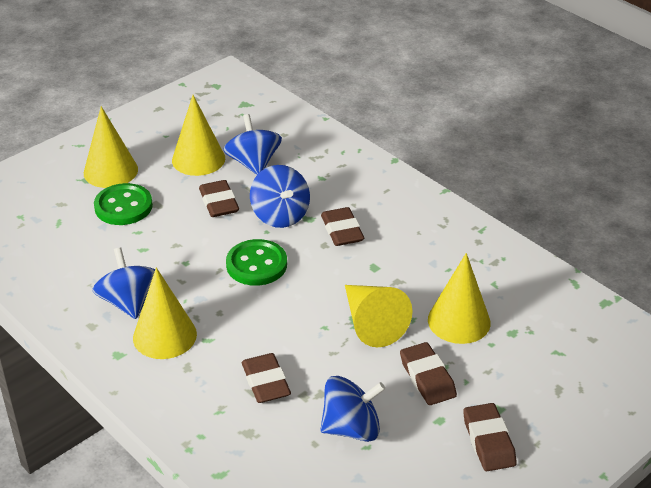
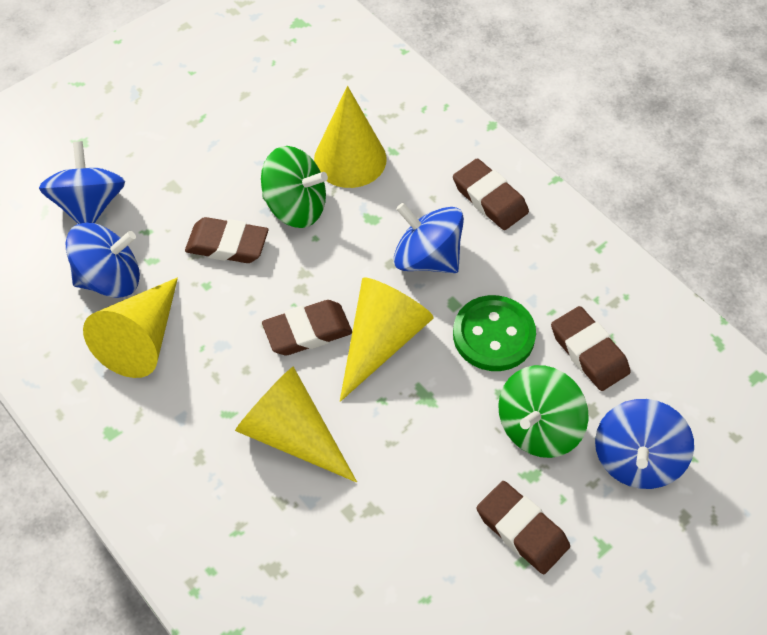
green button: 2 -> 1
green spinning top: 0 -> 2
yellow cone: 5 -> 4

